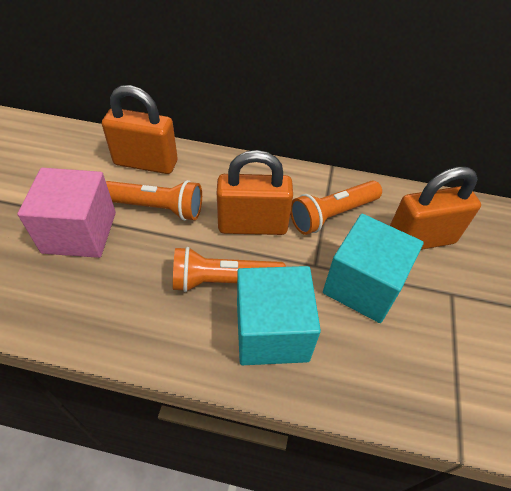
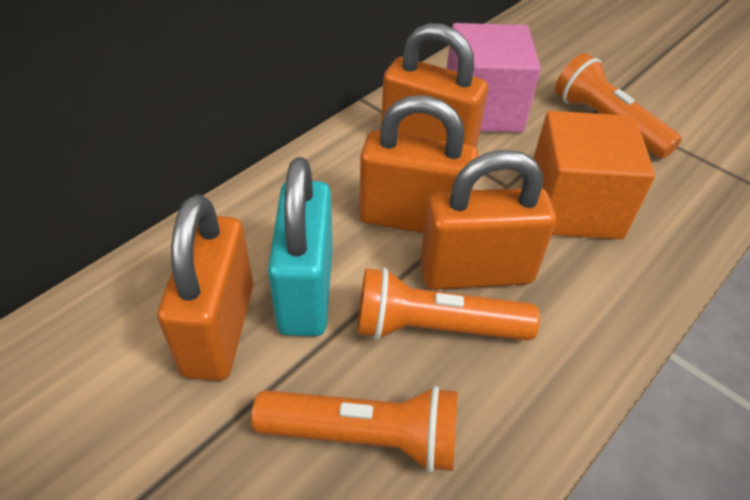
orange cube: 0 -> 1
orange padlock: 3 -> 4
turquoise cube: 2 -> 0
turquoise padlock: 0 -> 1

